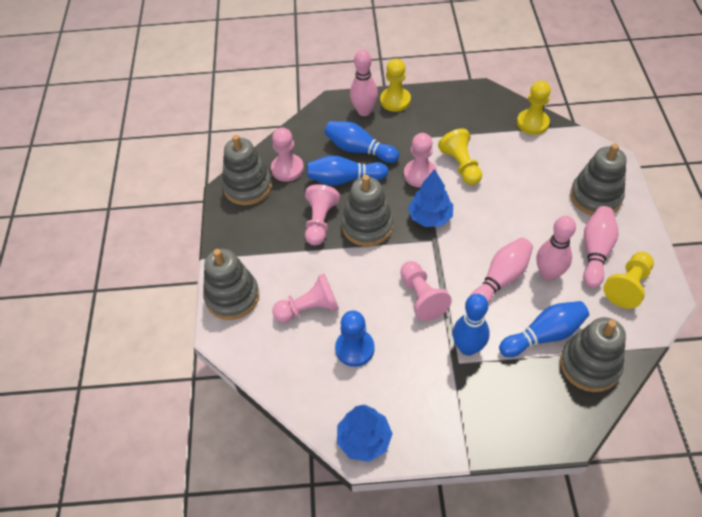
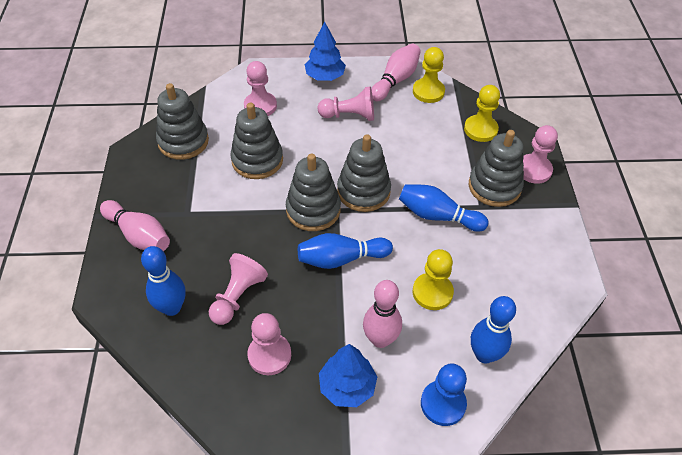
pink bowling pin: 4 -> 3
yellow pawn: 4 -> 3

